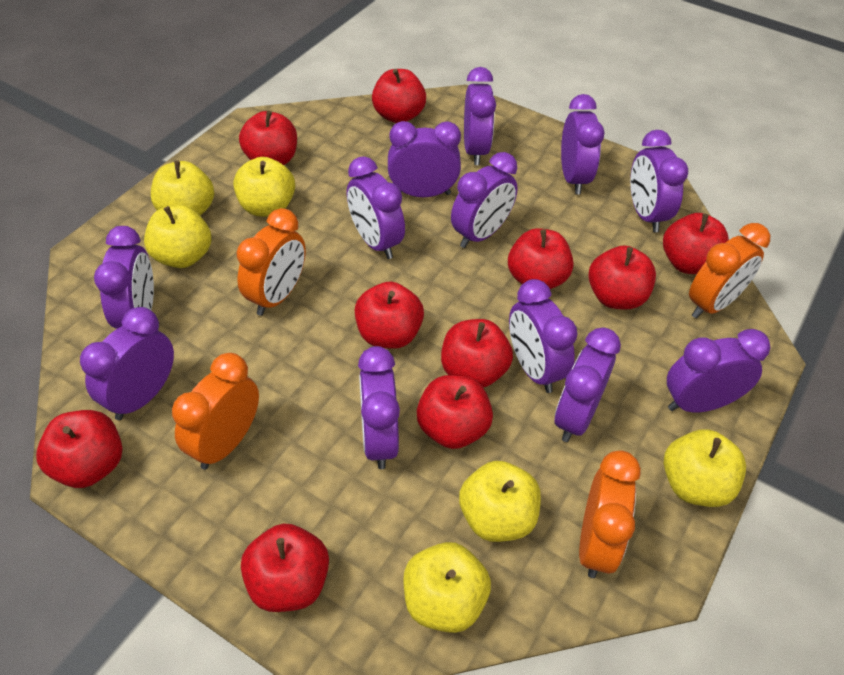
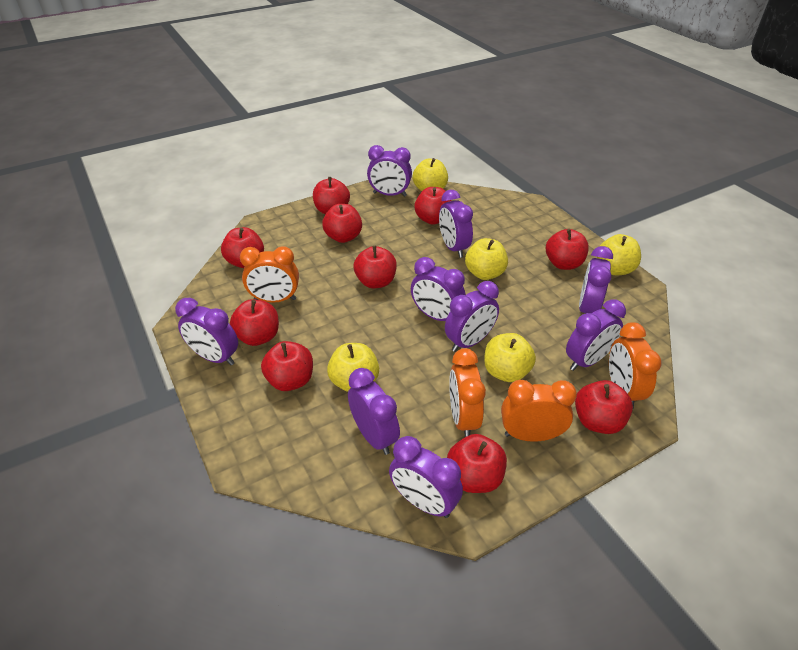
purple clock: 12 -> 9
yellow apple: 6 -> 5

